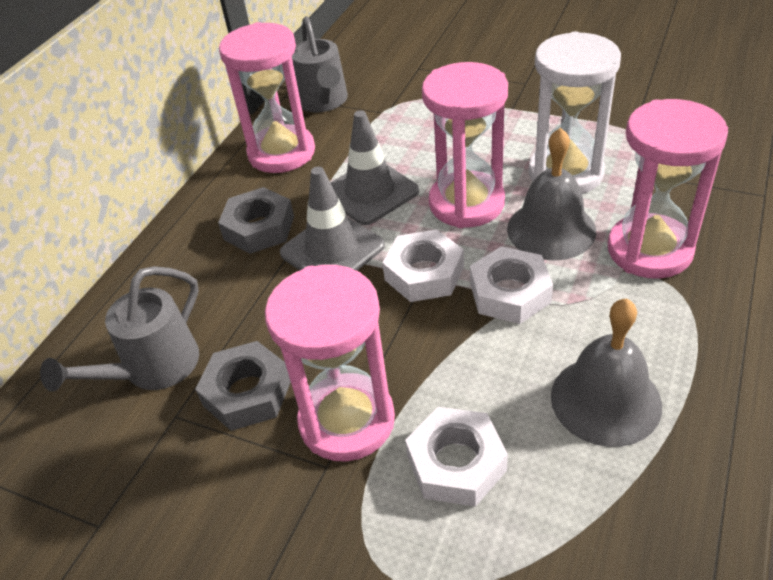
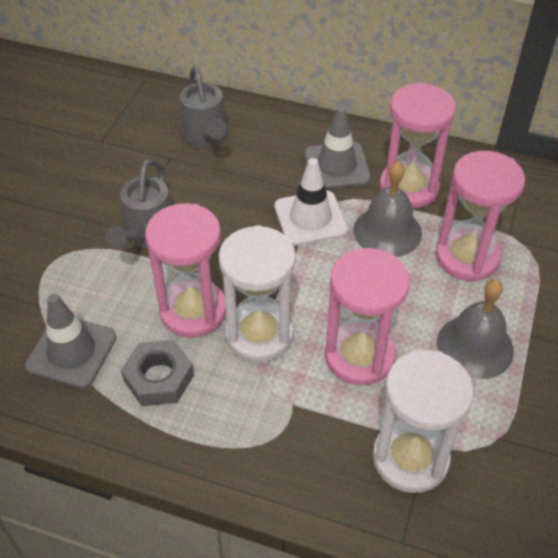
grey nut: 2 -> 1
white hourglass: 1 -> 2
white nut: 3 -> 0
white traffic cone: 0 -> 1

